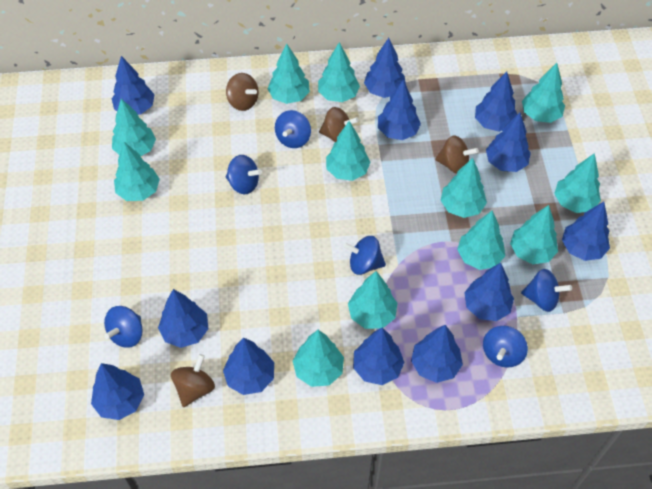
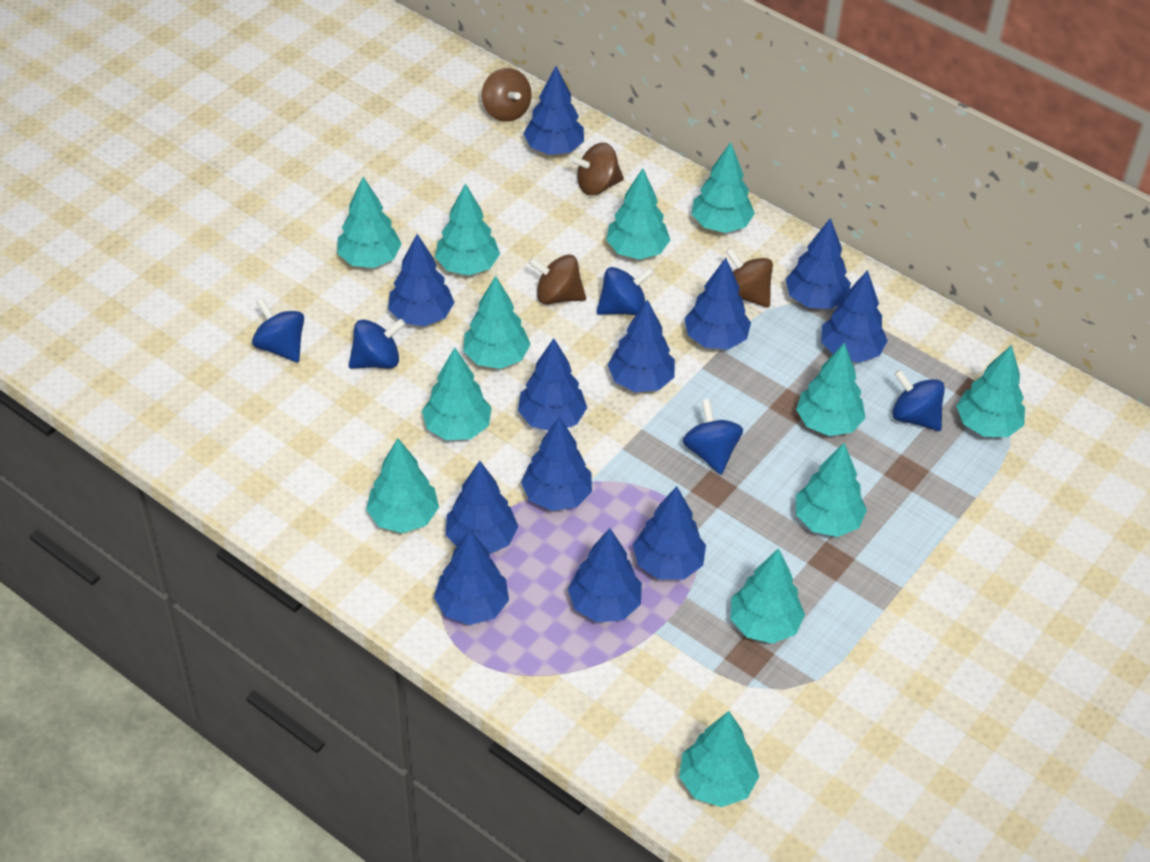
blue spinning top: 6 -> 5

